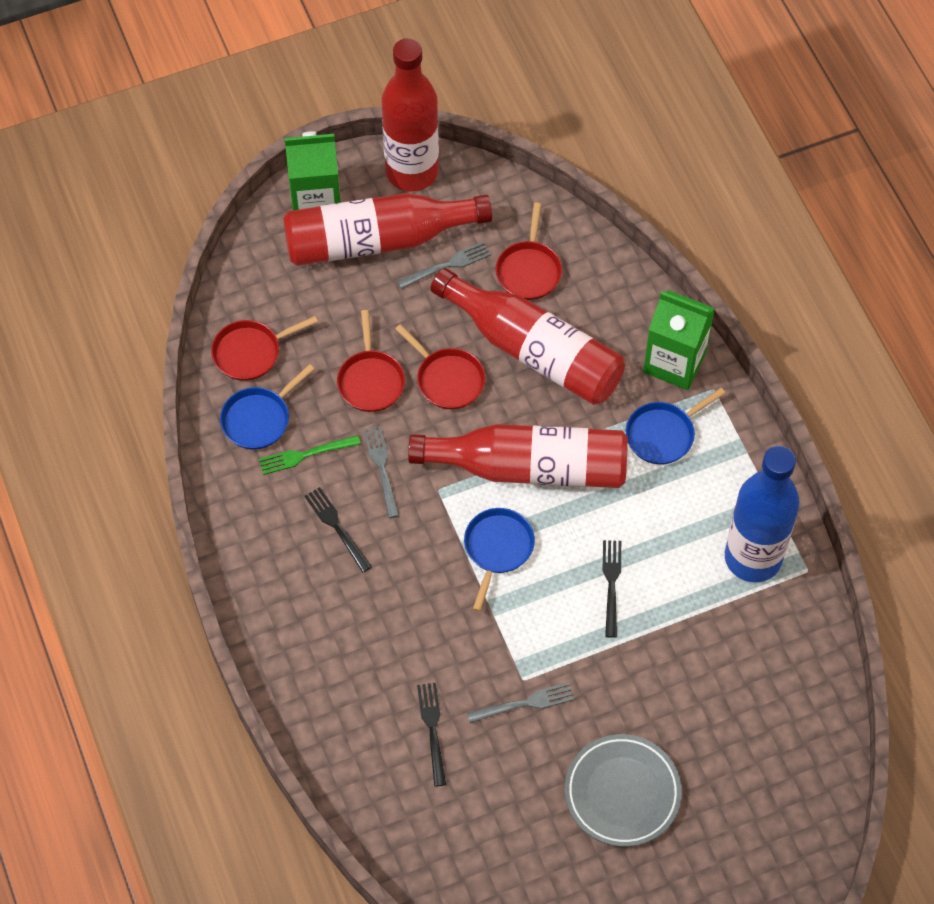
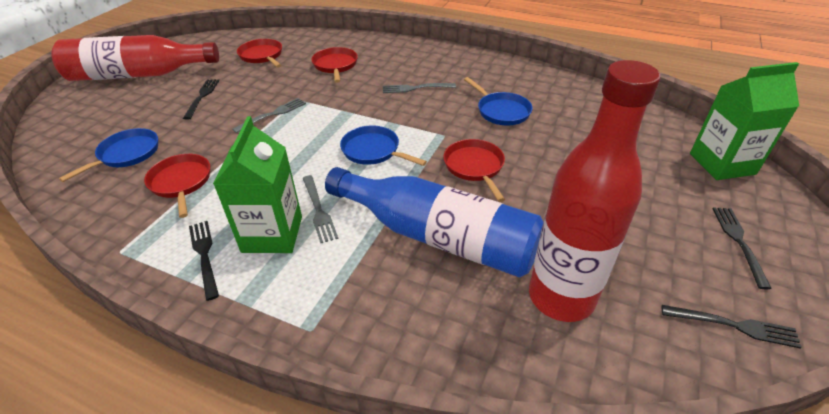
black fork: 3 -> 4
green fork: 1 -> 0
grey plate: 1 -> 0
red bottle: 4 -> 2

